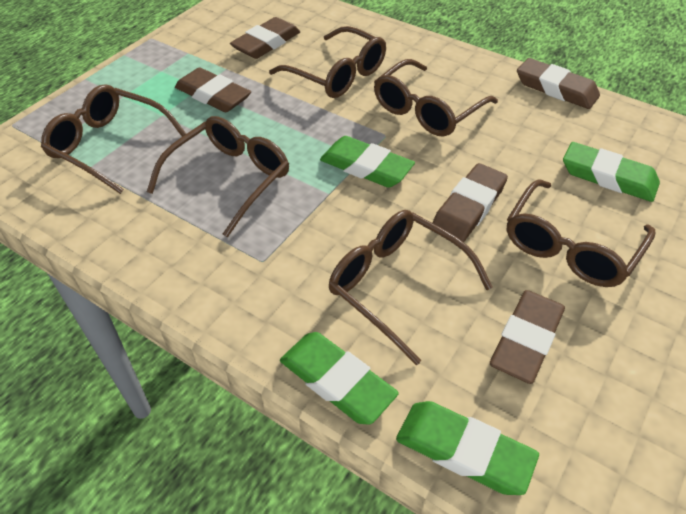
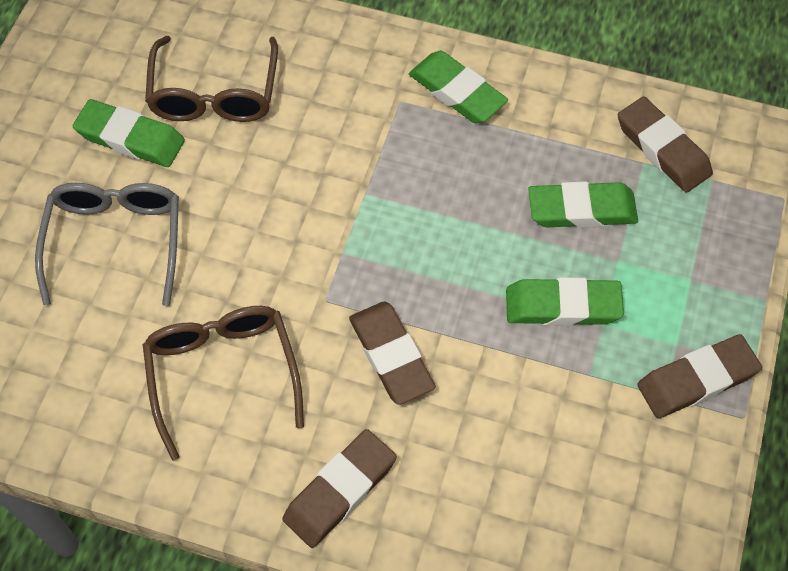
brown eraser: 5 -> 4
brown glasses: 6 -> 2
grey glasses: 0 -> 1

